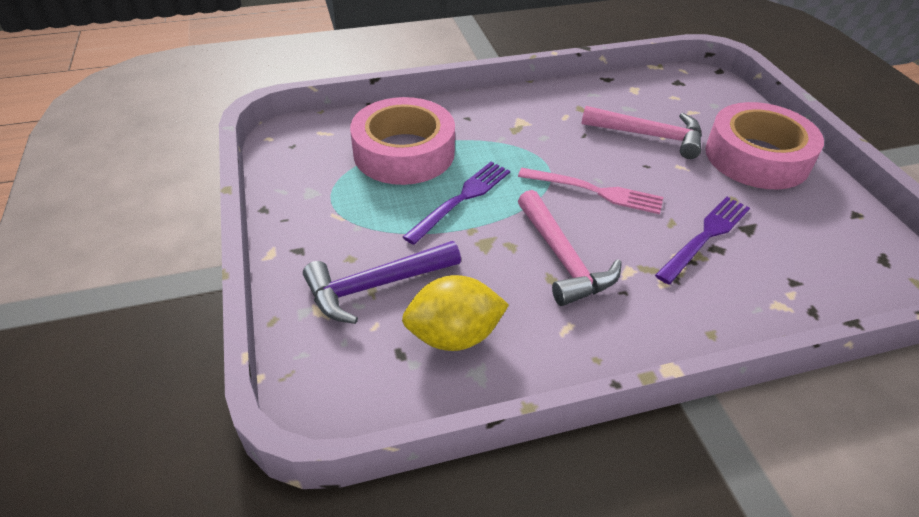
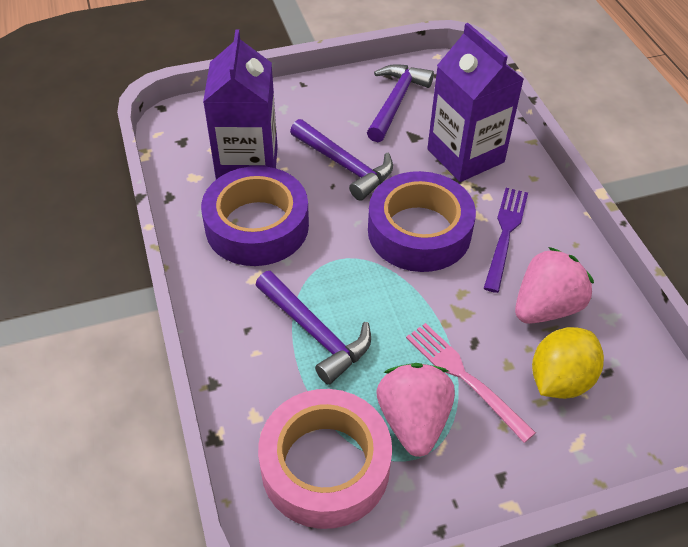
pink hammer: 2 -> 0
pink strawberry: 0 -> 2
pink tape: 2 -> 1
purple carton: 0 -> 2
purple fork: 2 -> 1
purple hammer: 1 -> 3
purple tape: 0 -> 2

